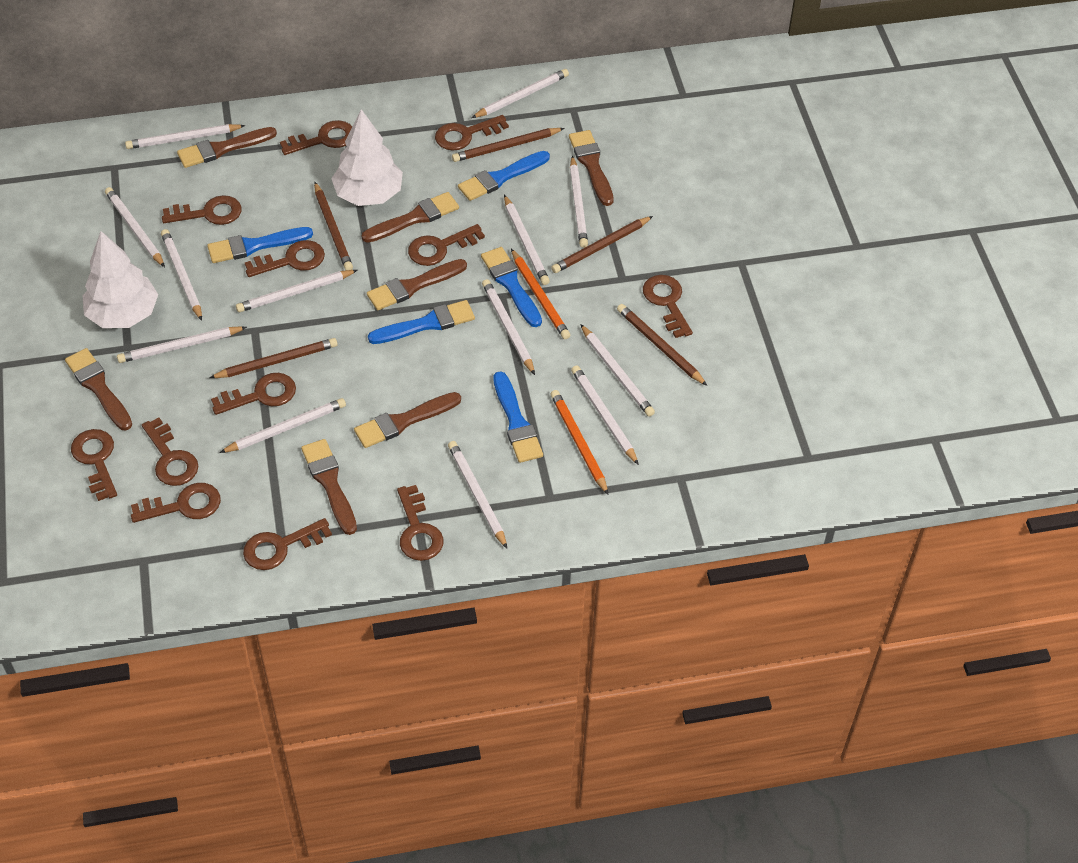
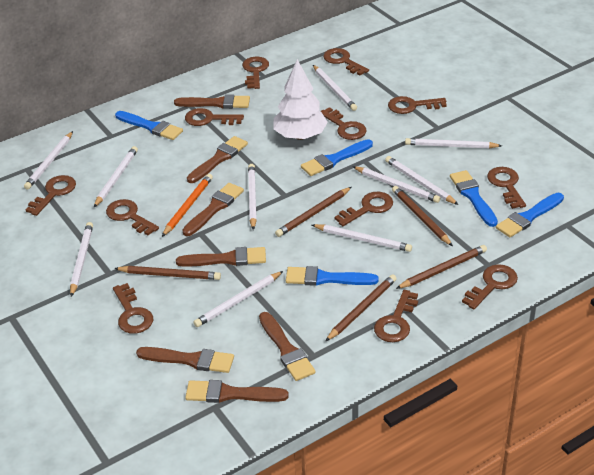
orange pencil: 2 -> 1
white pencil: 13 -> 10
white tree: 2 -> 1

